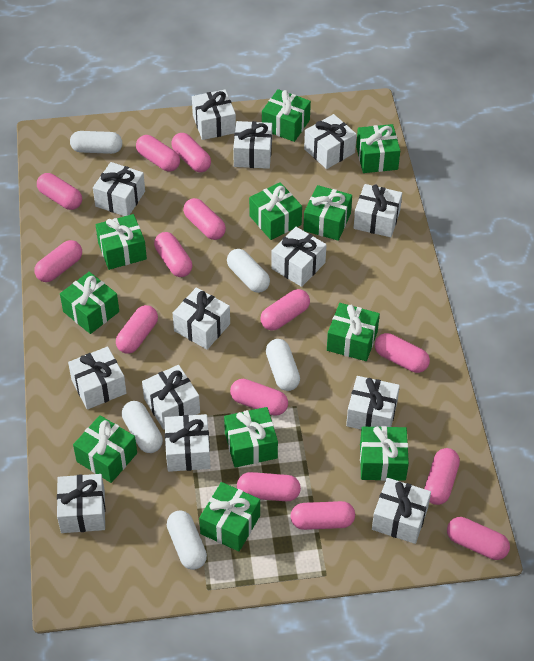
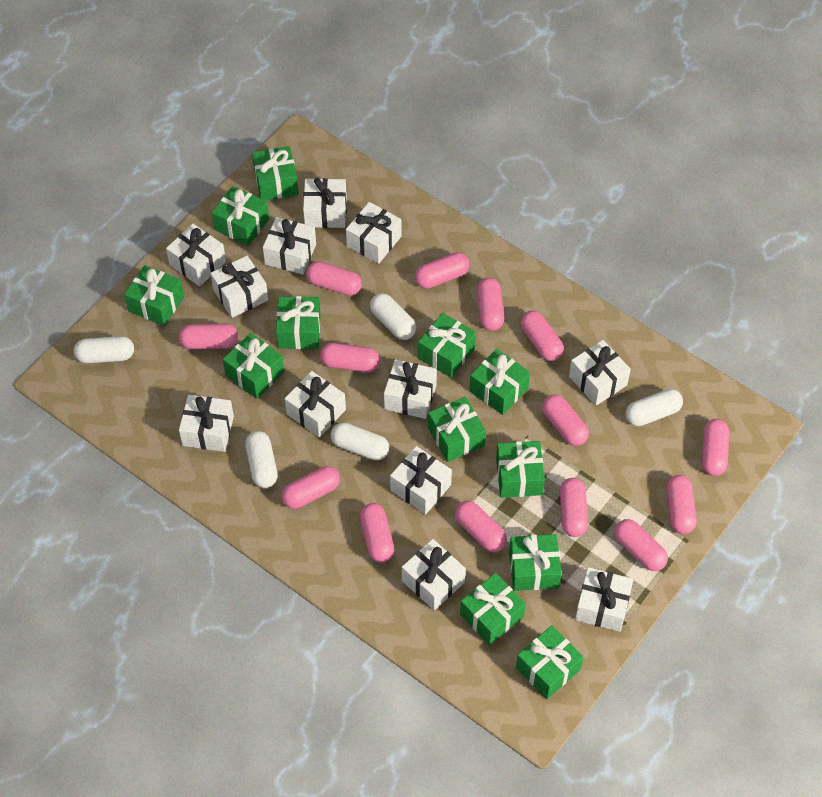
green gift: 11 -> 12
white gift: 13 -> 12

